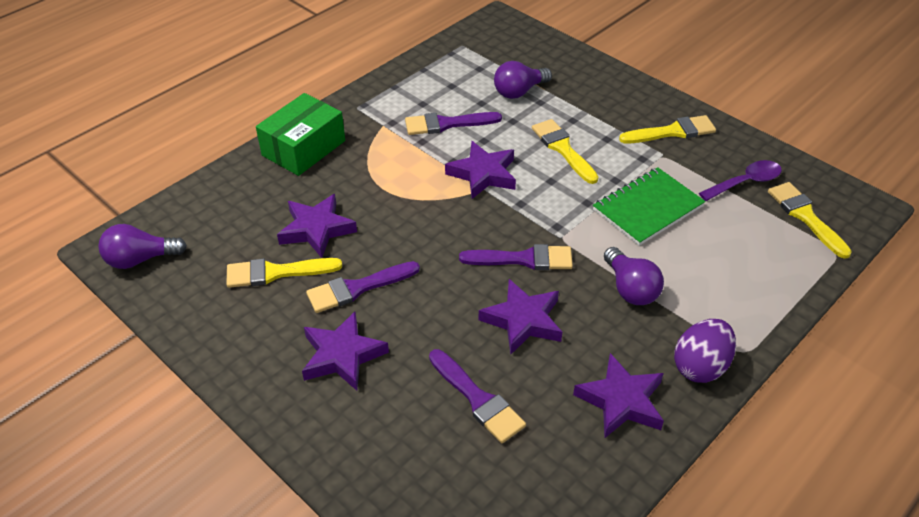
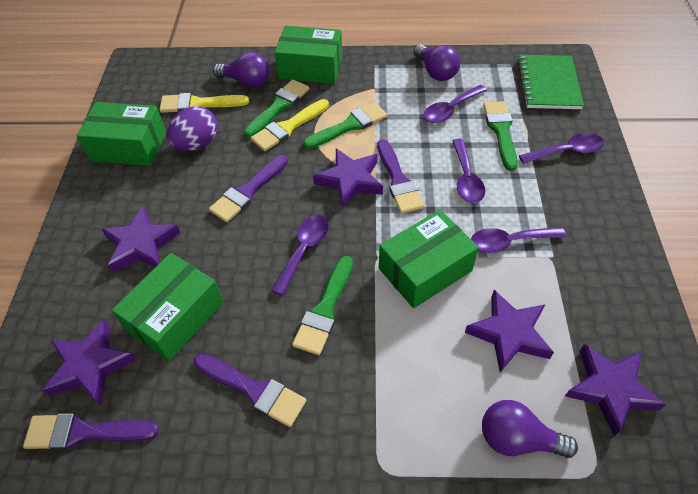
green box: 1 -> 4
green brush: 0 -> 4
purple spoon: 1 -> 5
yellow brush: 4 -> 2

